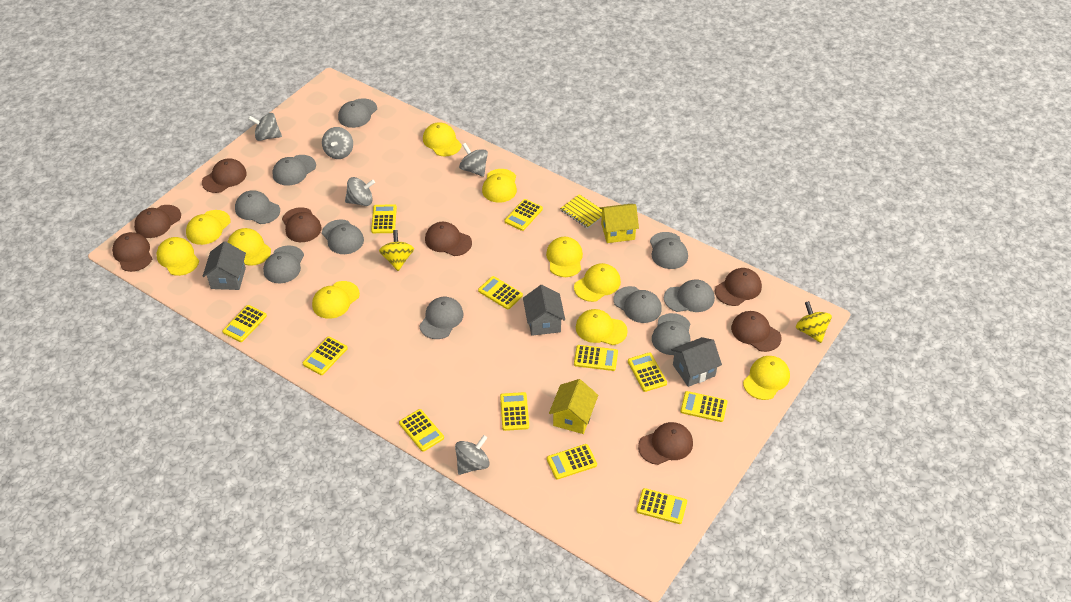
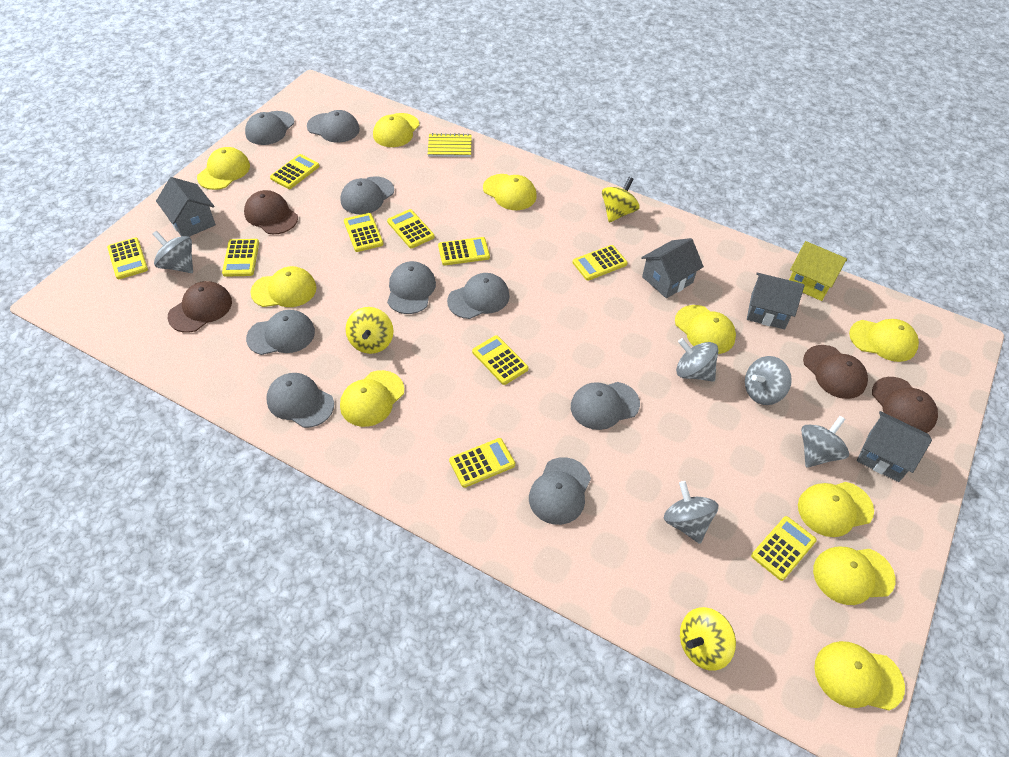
brown cap: 8 -> 4
grey cap: 10 -> 9
grey house: 3 -> 4
yellow calculator: 12 -> 10
yellow house: 2 -> 1
yellow spinning top: 2 -> 3

